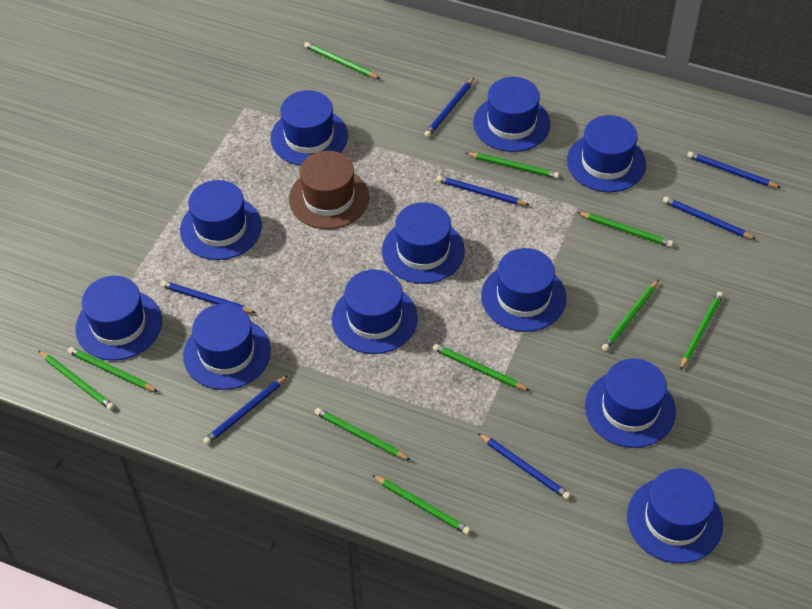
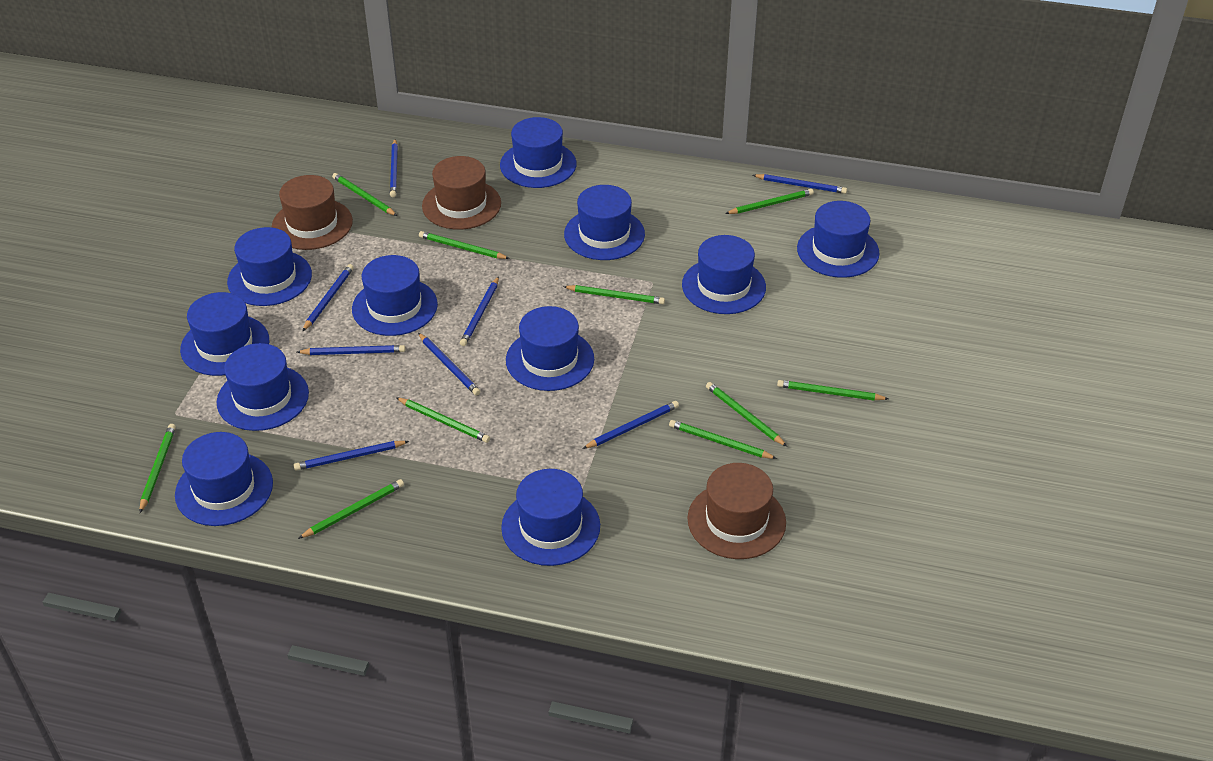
blue pencil: 7 -> 8
brown hat: 1 -> 3

